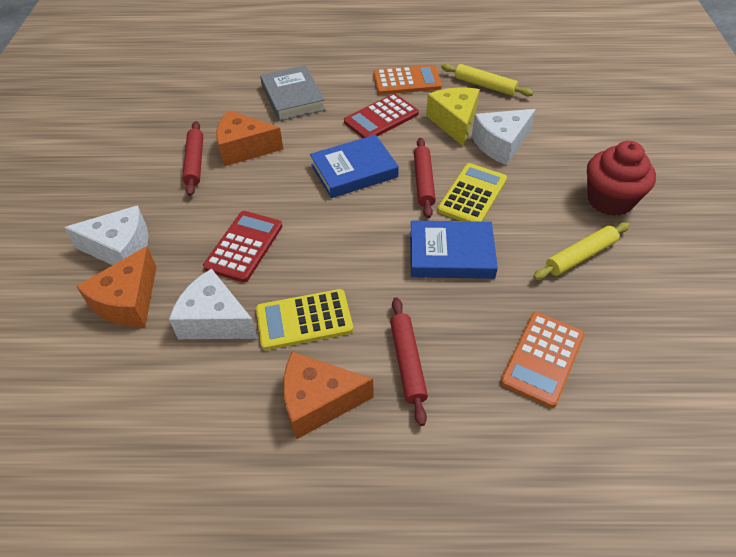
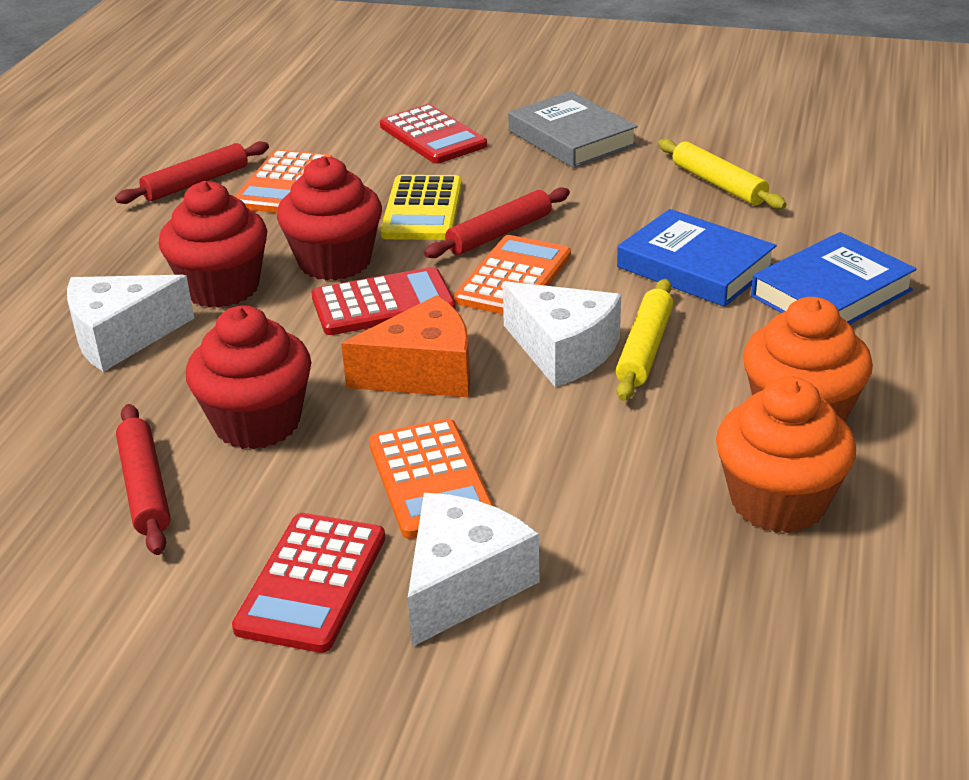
orange calculator: 2 -> 3
orange cheese: 3 -> 1
orange cupcake: 0 -> 2
red calculator: 2 -> 3
red cupcake: 1 -> 3
yellow calculator: 2 -> 1
yellow cheese: 1 -> 0

